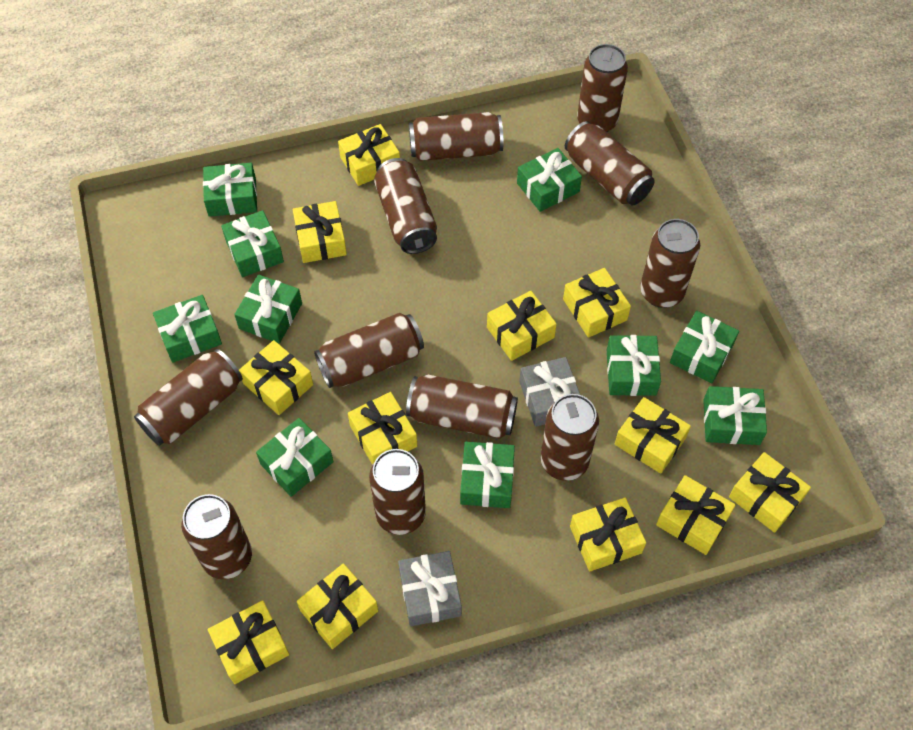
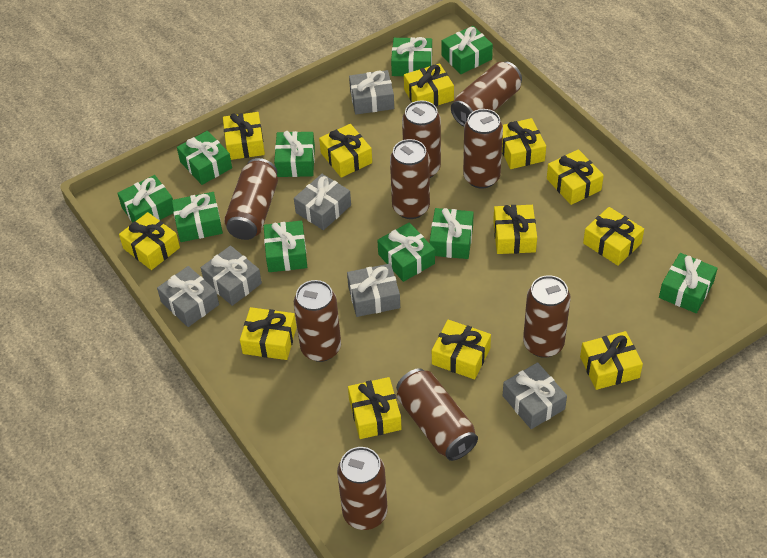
brown can: 11 -> 9
grey gift: 2 -> 6

